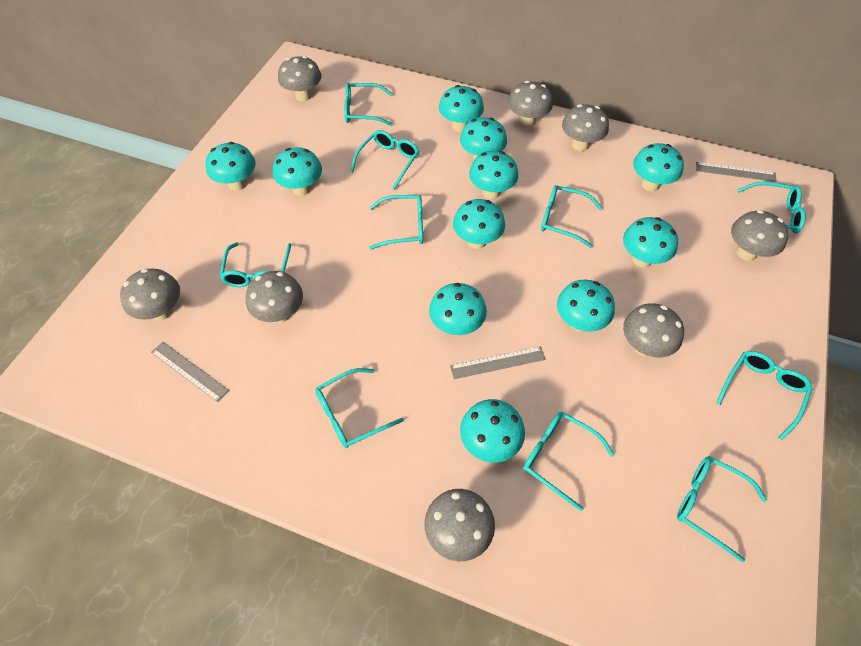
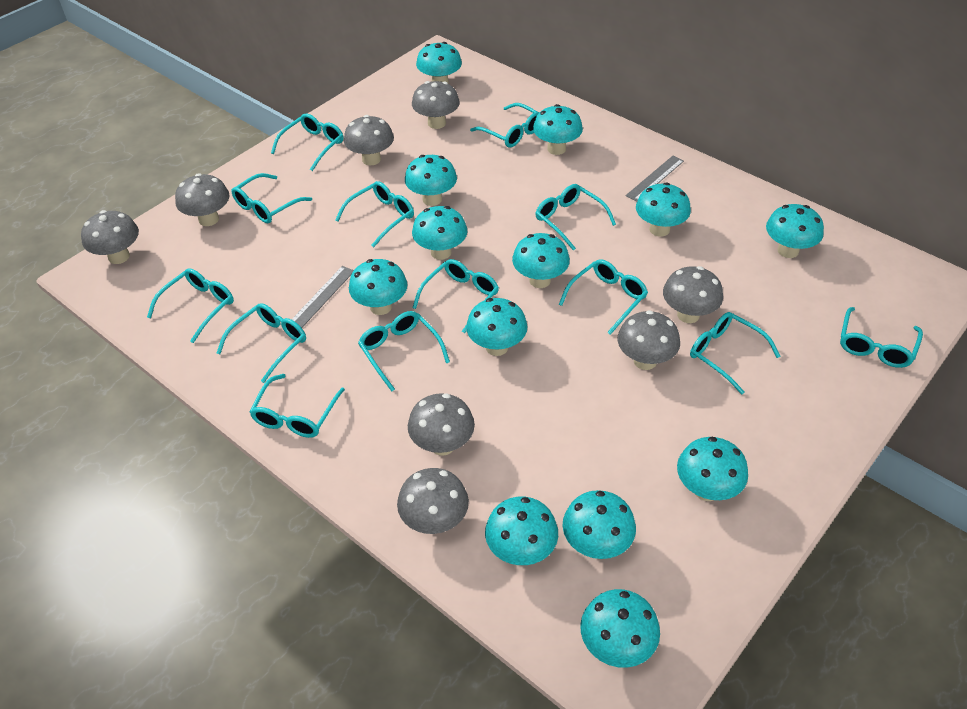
grey ruler: 3 -> 2
turquoise glasses: 10 -> 13
turquoise mushroom: 11 -> 13

